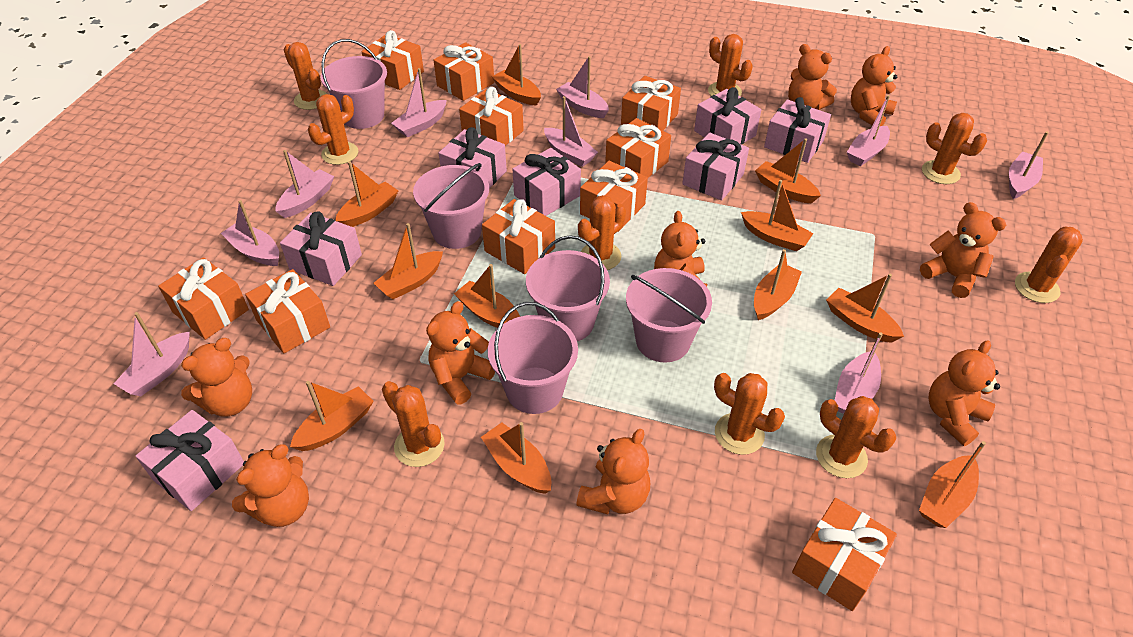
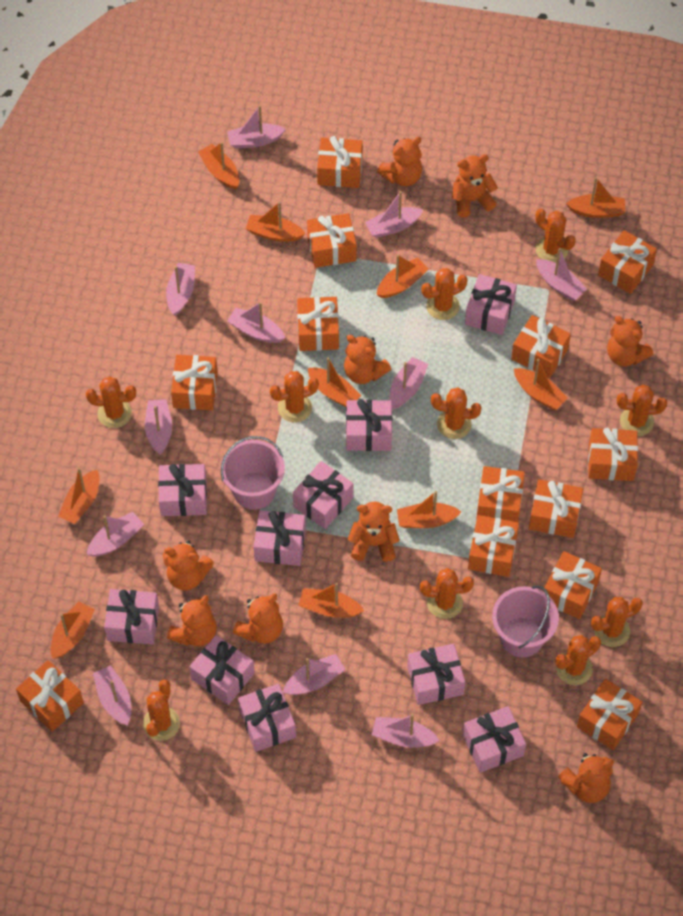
orange boat: 11 -> 10
orange cactus: 9 -> 10
orange gift: 10 -> 13
pink boat: 9 -> 11
pink bucket: 5 -> 2
pink gift: 7 -> 10

